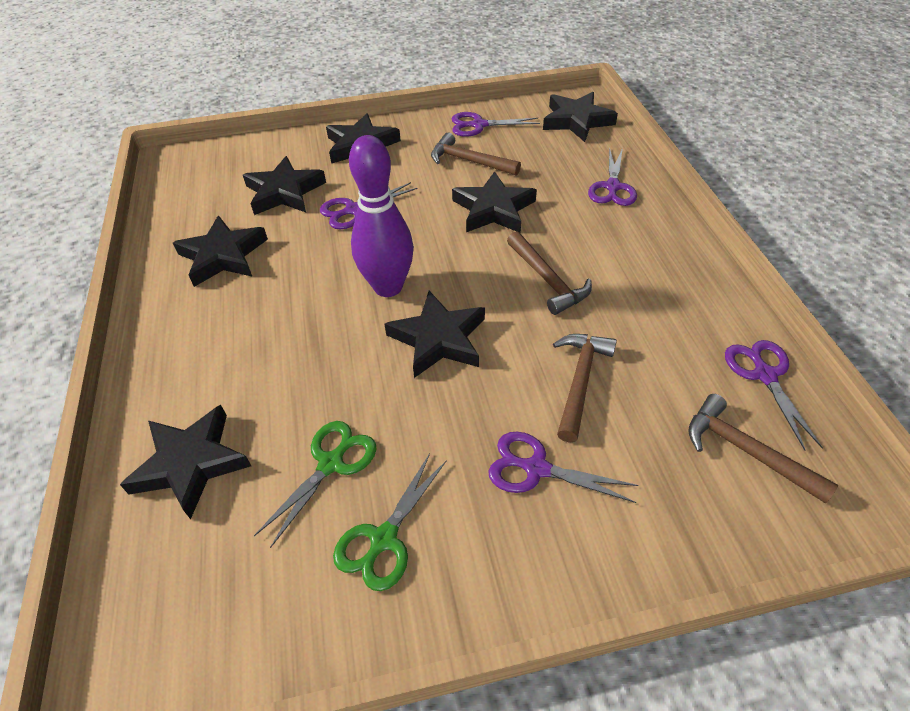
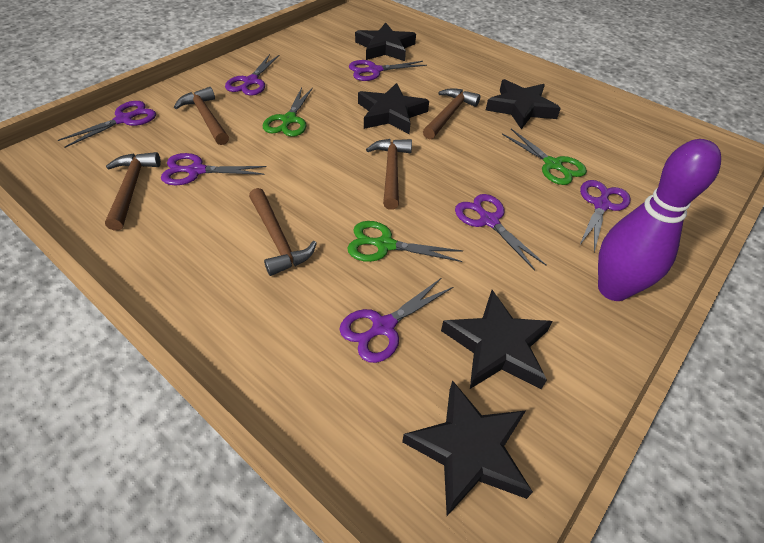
black star: 7 -> 5
brown hammer: 4 -> 5
green scissors: 2 -> 3
purple scissors: 5 -> 7

